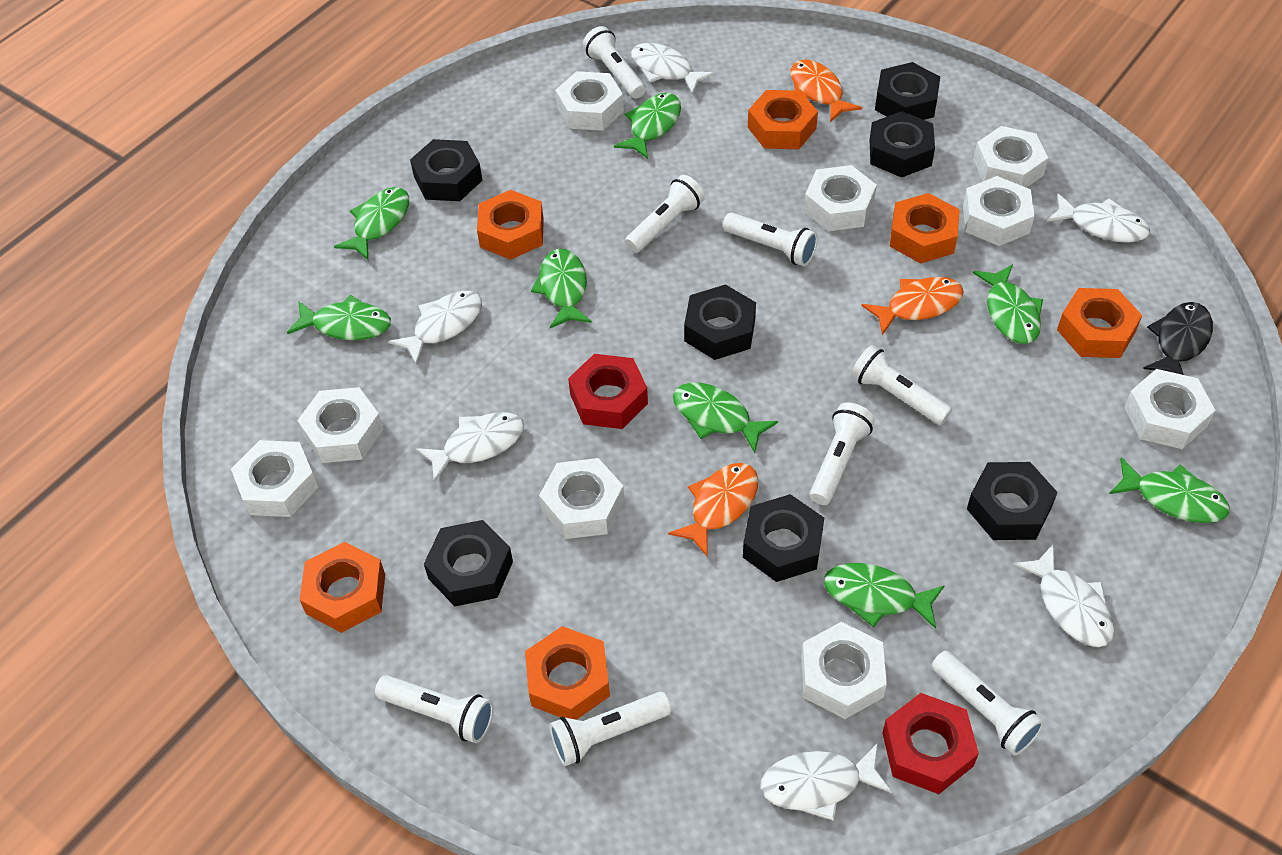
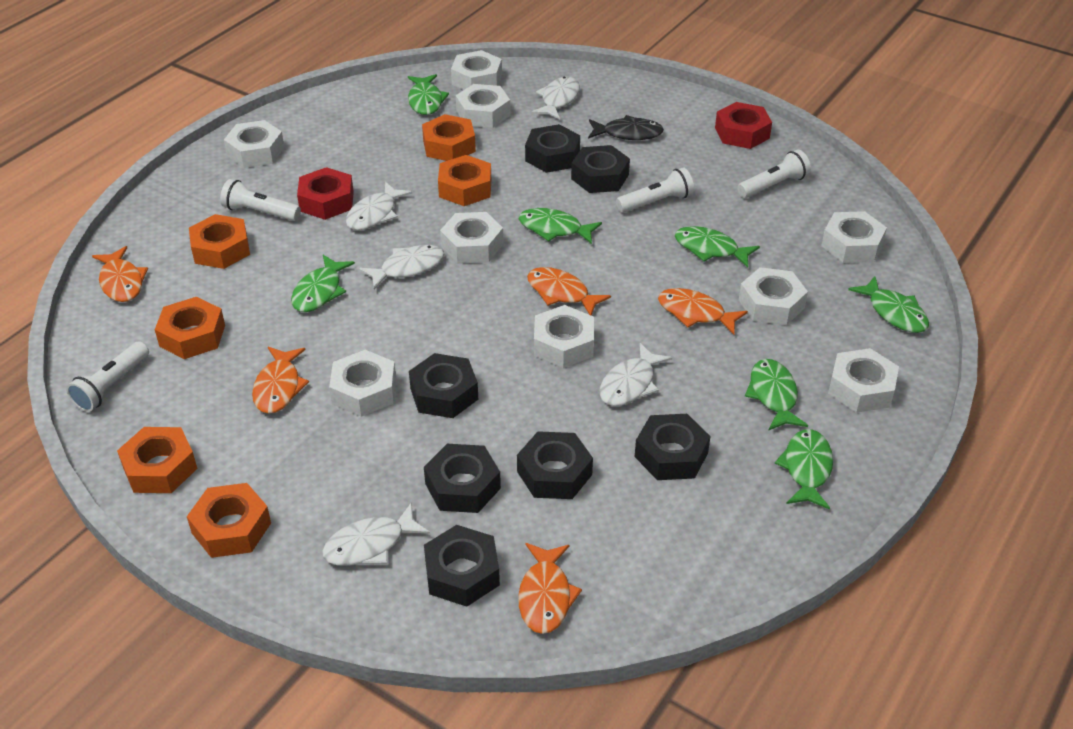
green fish: 8 -> 7
orange fish: 3 -> 5
white fish: 6 -> 5
white flashlight: 8 -> 4

